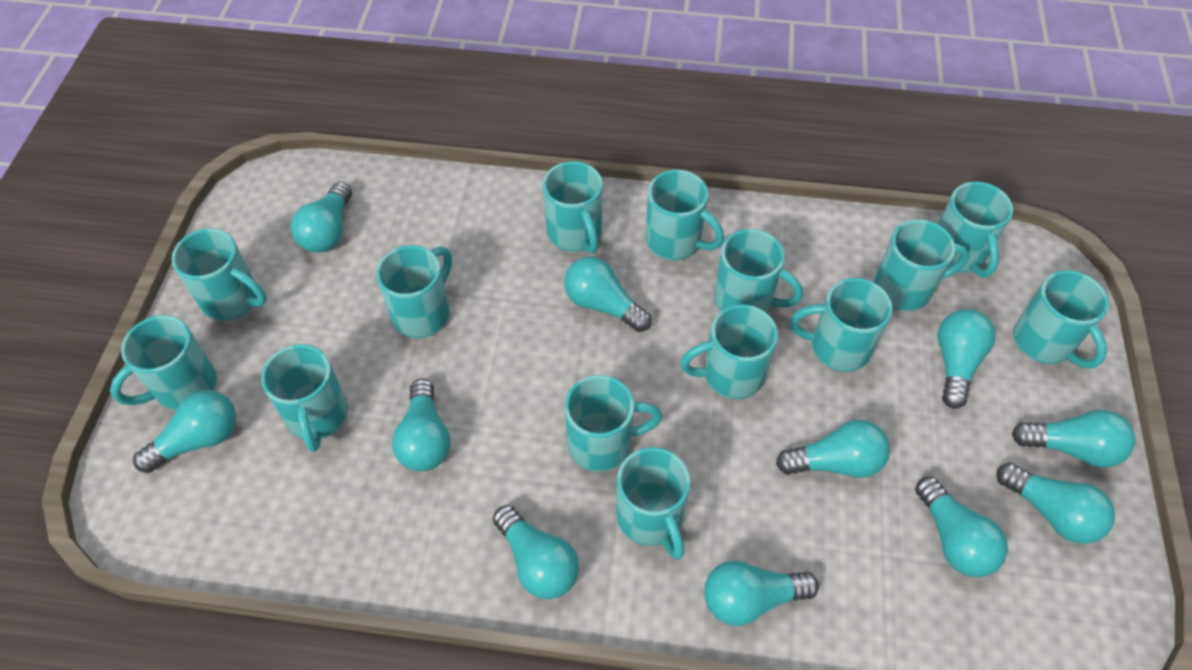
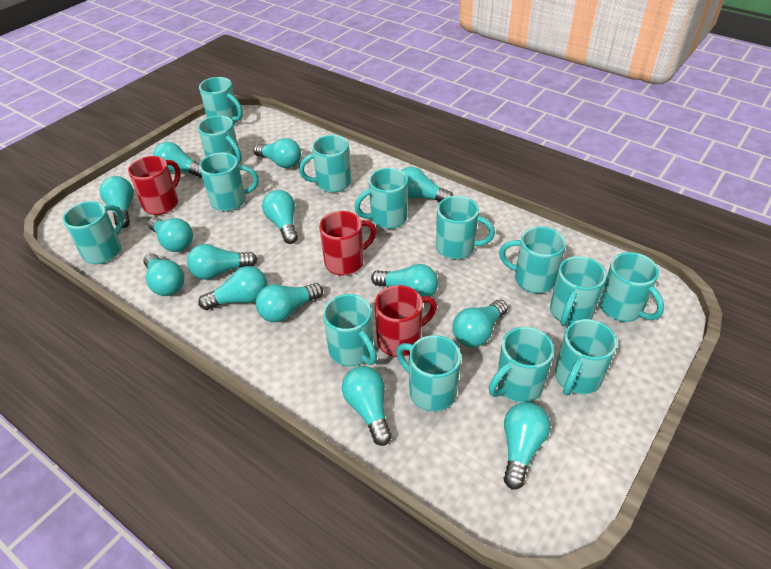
red mug: 0 -> 3
turquoise light bulb: 11 -> 14

